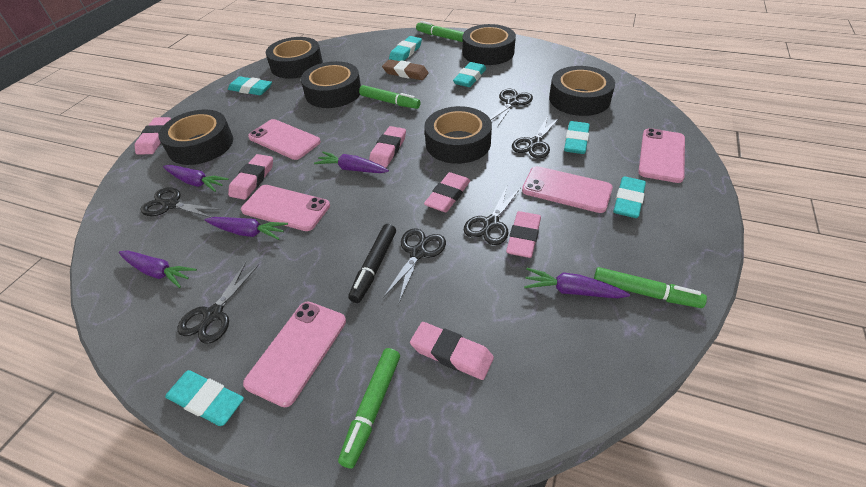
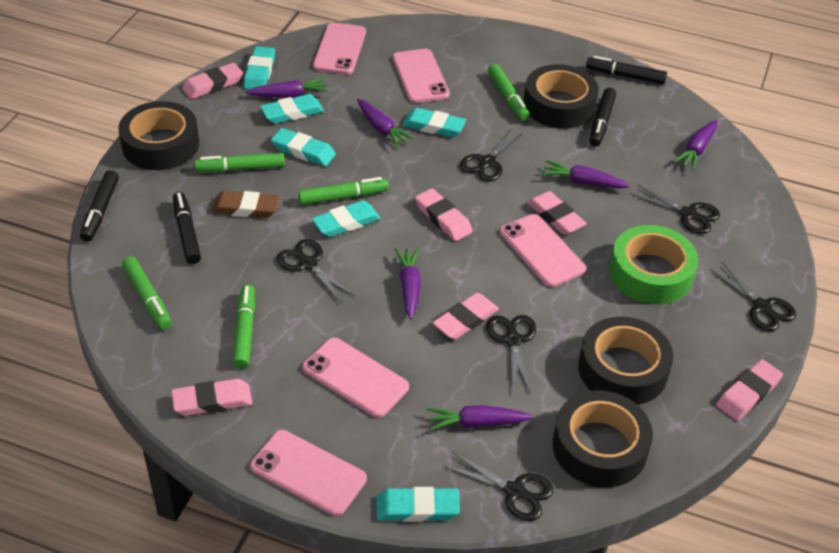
black marker: 1 -> 4
black tape: 6 -> 4
green marker: 4 -> 5
green tape: 0 -> 1
purple carrot: 5 -> 6

